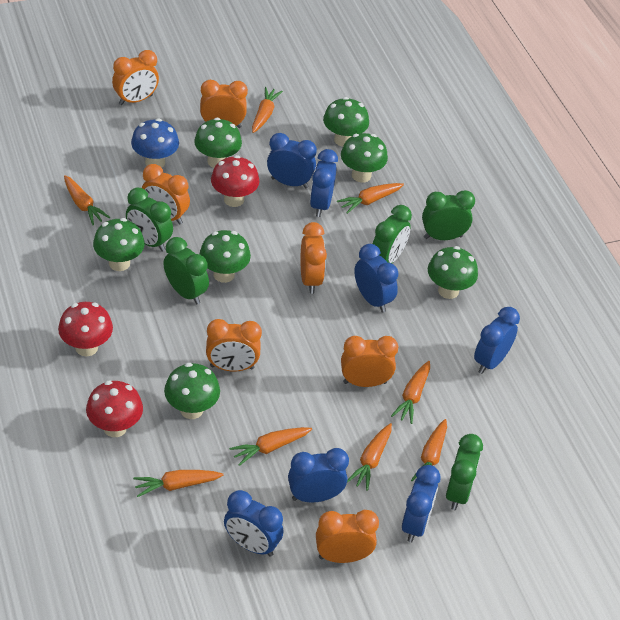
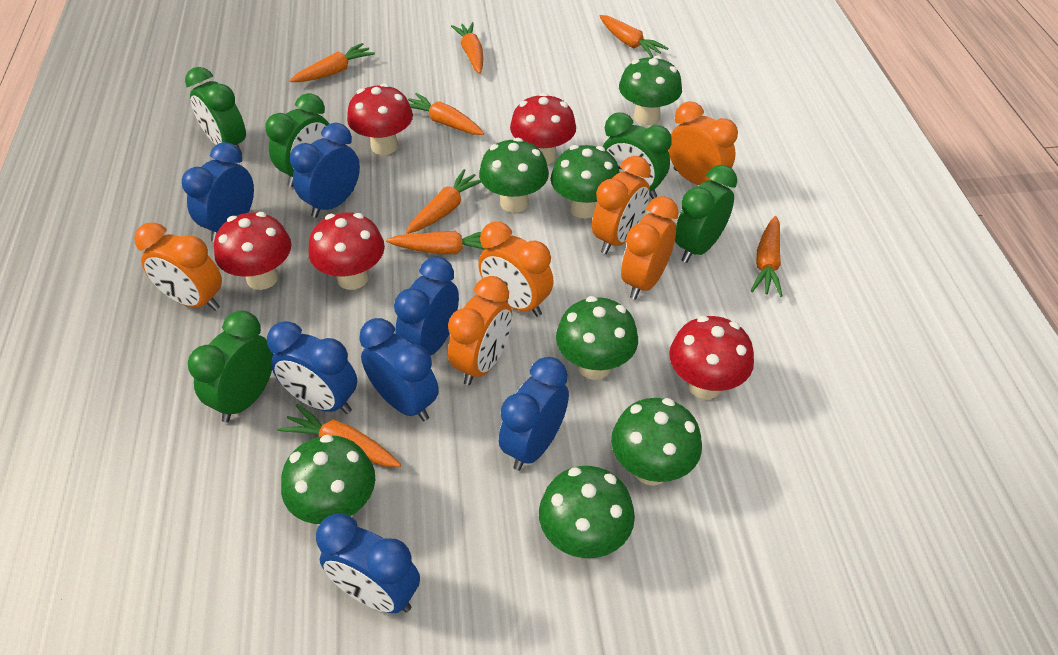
blue mushroom: 1 -> 0
orange clock: 7 -> 6
red mushroom: 3 -> 5

